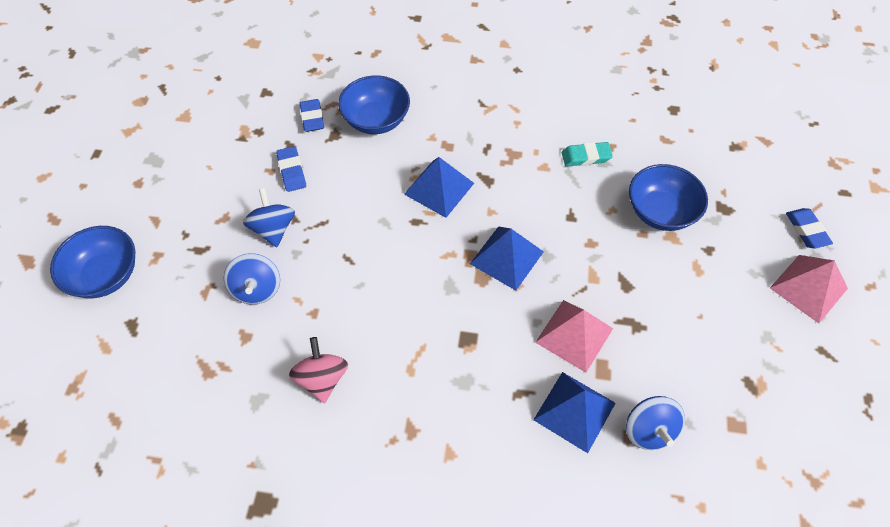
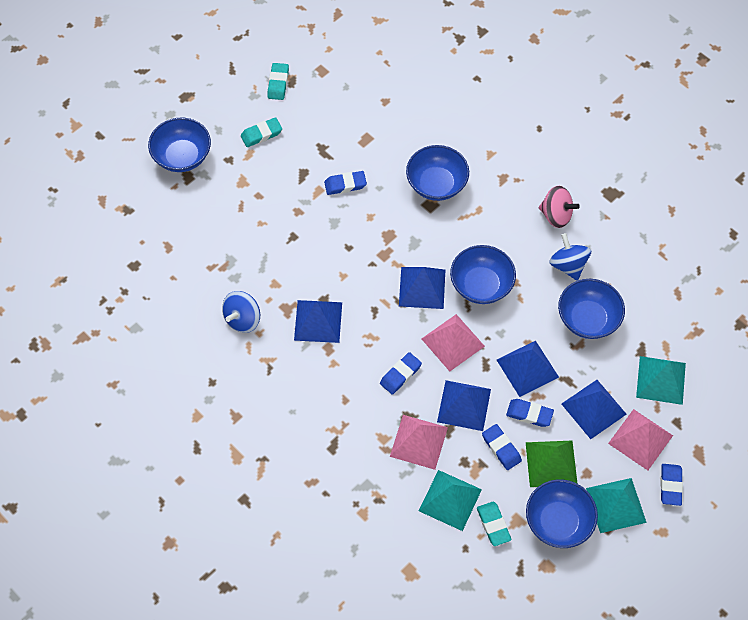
blue bowl: 3 -> 5
blue eraser: 3 -> 5
blue pyramid: 3 -> 5
blue spinning top: 3 -> 2
green pyramid: 0 -> 1
pink pyramid: 2 -> 3
turquoise eraser: 1 -> 3
turquoise pyramid: 0 -> 3

